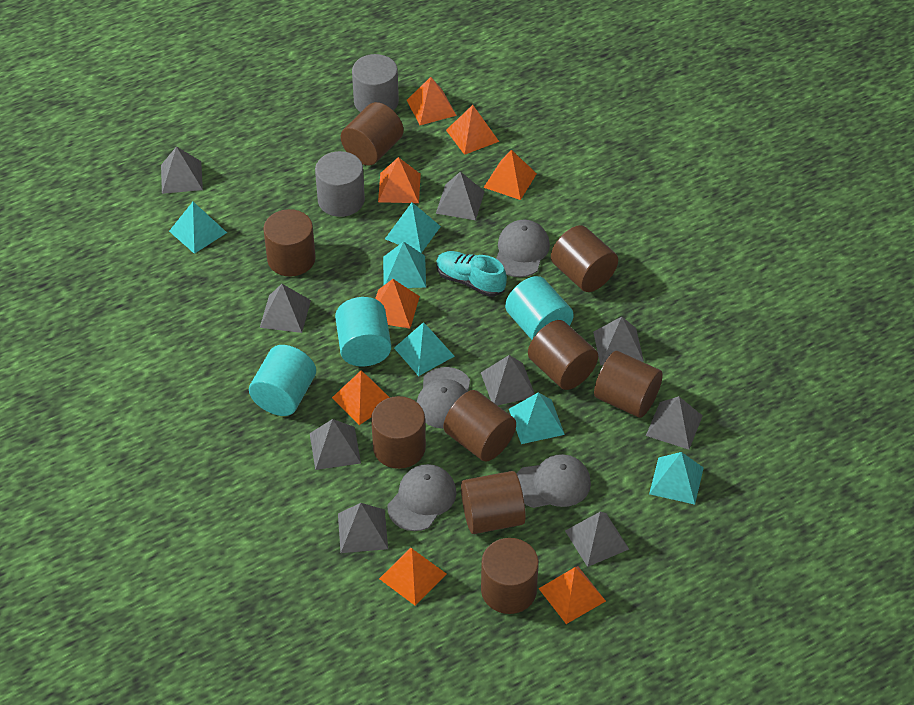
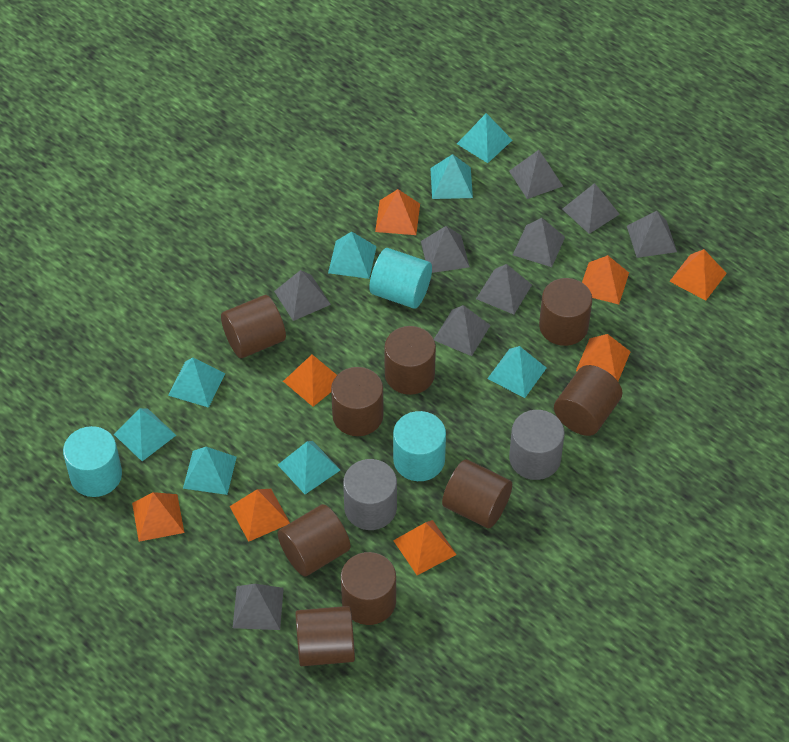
grey cap: 4 -> 0
turquoise pyramid: 6 -> 8
turquoise shoe: 1 -> 0

